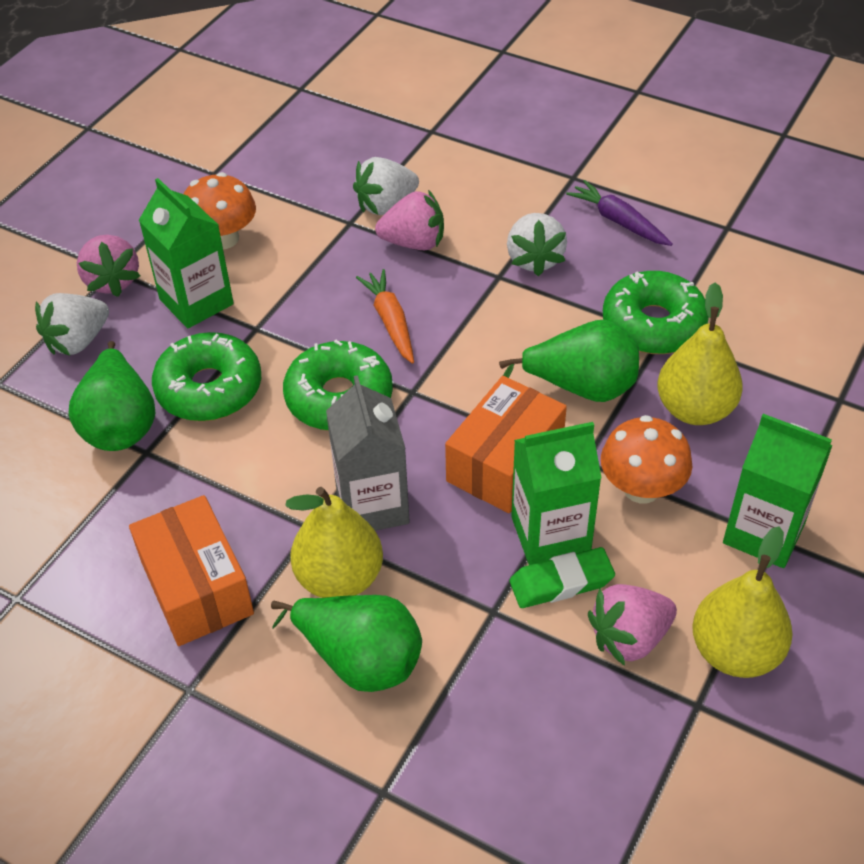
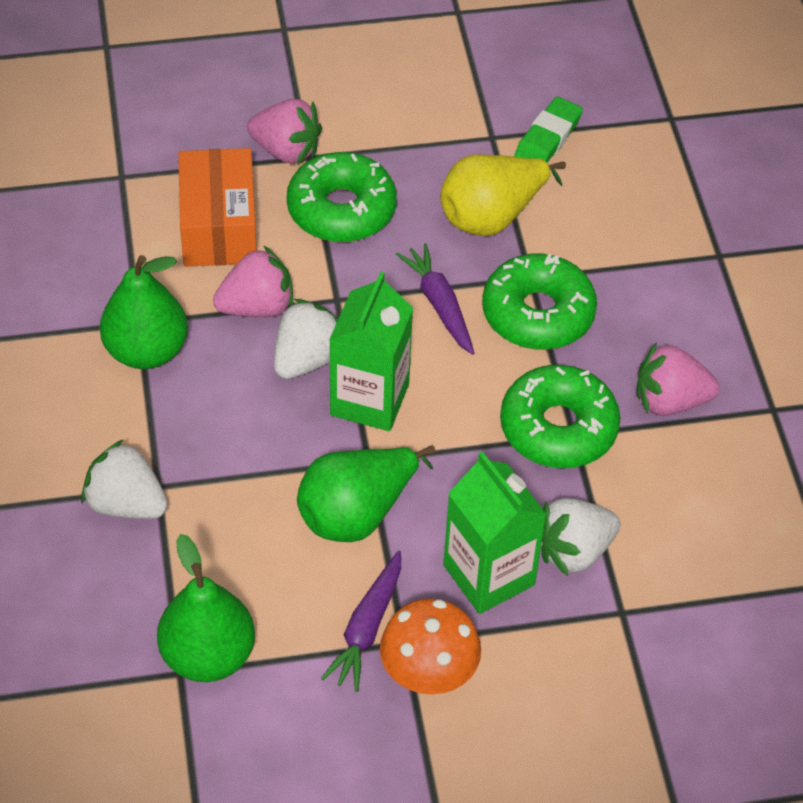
green carton: 3 -> 2
grey carton: 1 -> 0
orange box: 2 -> 1
orange carrot: 1 -> 0
orange mushroom: 2 -> 1
purple carrot: 1 -> 2
yellow pear: 3 -> 1

